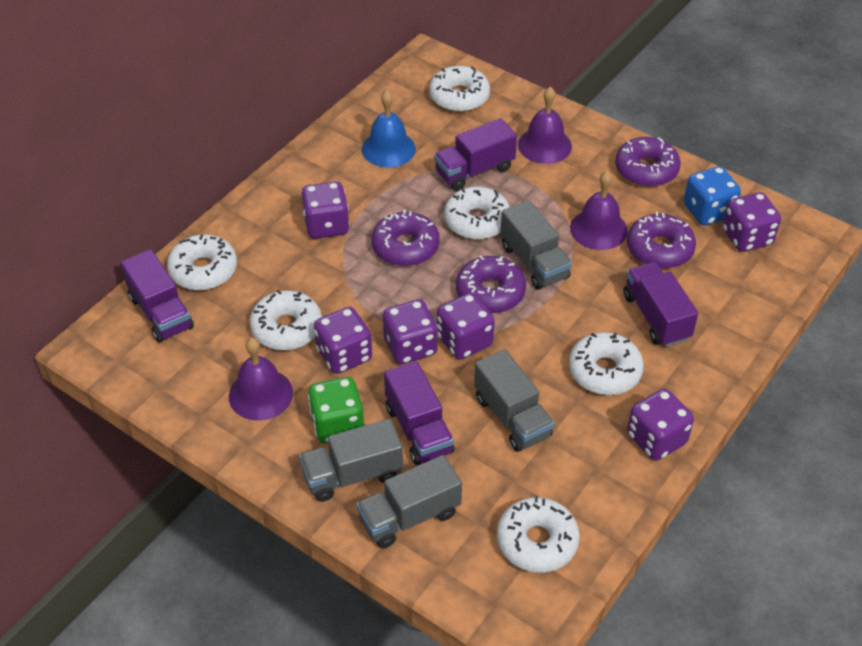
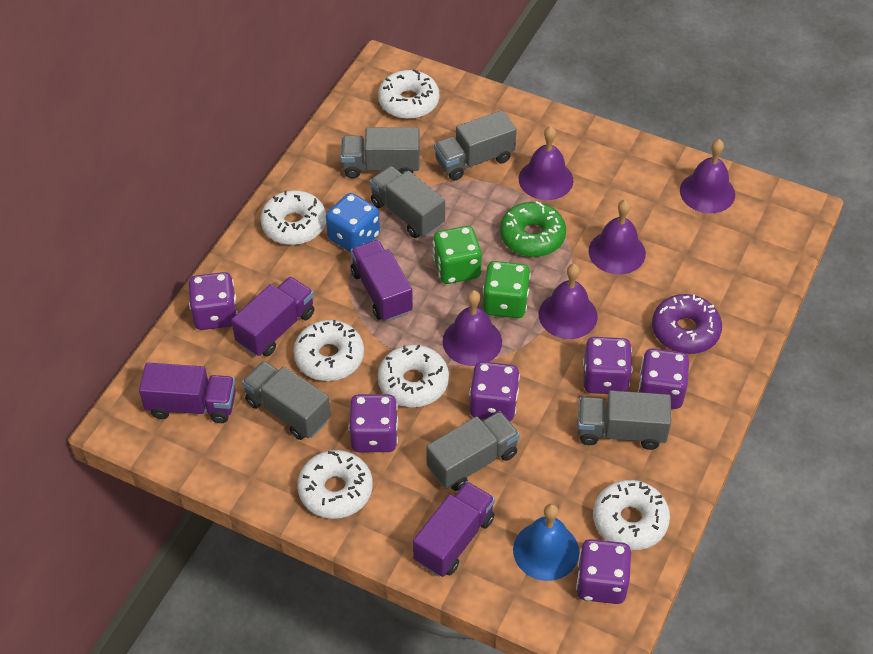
green dice: 1 -> 2
green donut: 0 -> 1
grey truck: 4 -> 6
purple bell: 3 -> 5
purple donut: 4 -> 1

